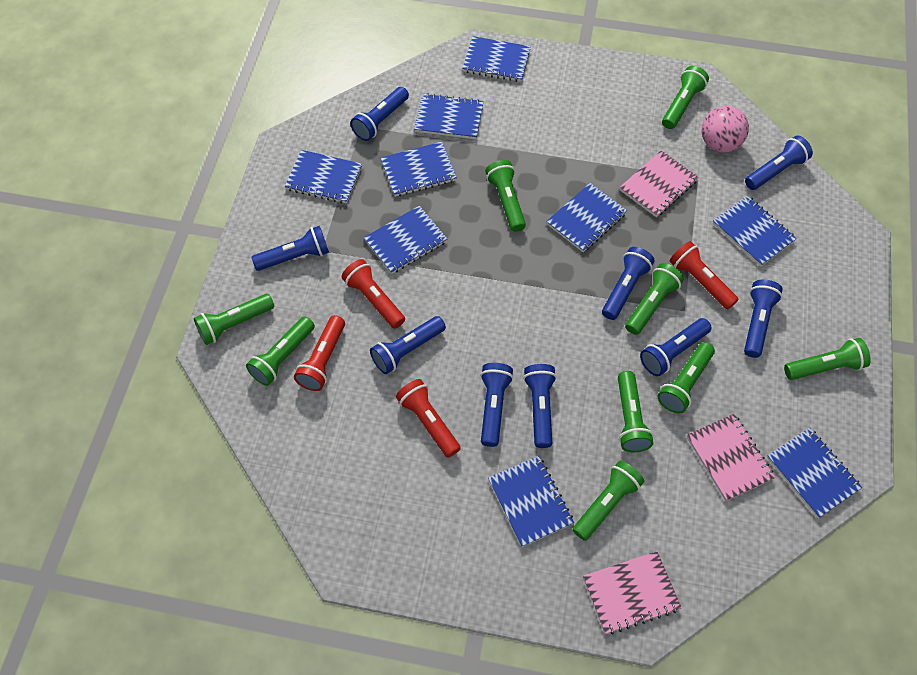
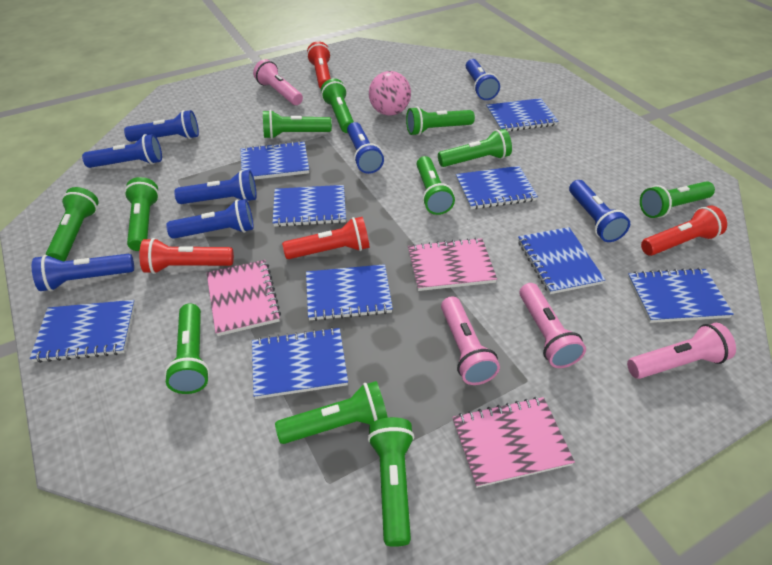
blue flashlight: 9 -> 8
green flashlight: 9 -> 11
pink flashlight: 0 -> 4

